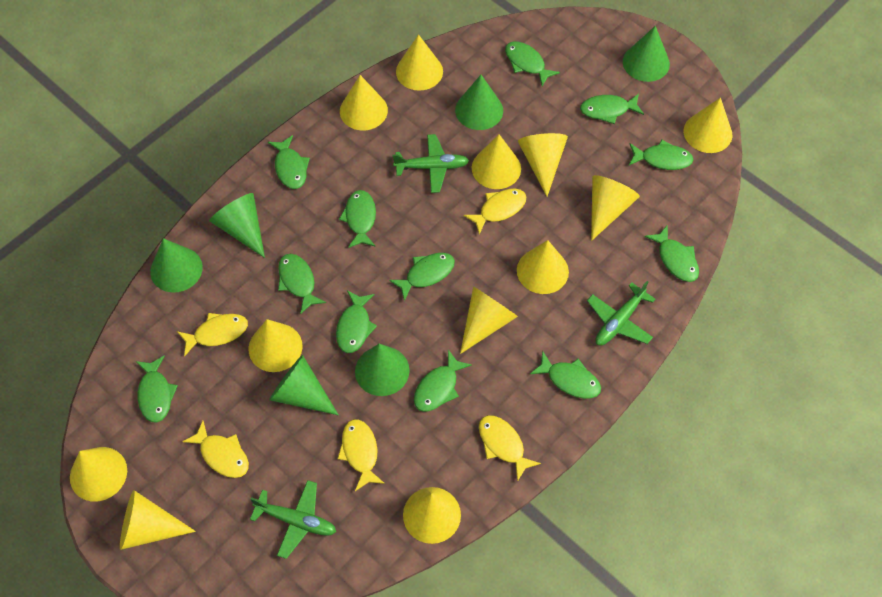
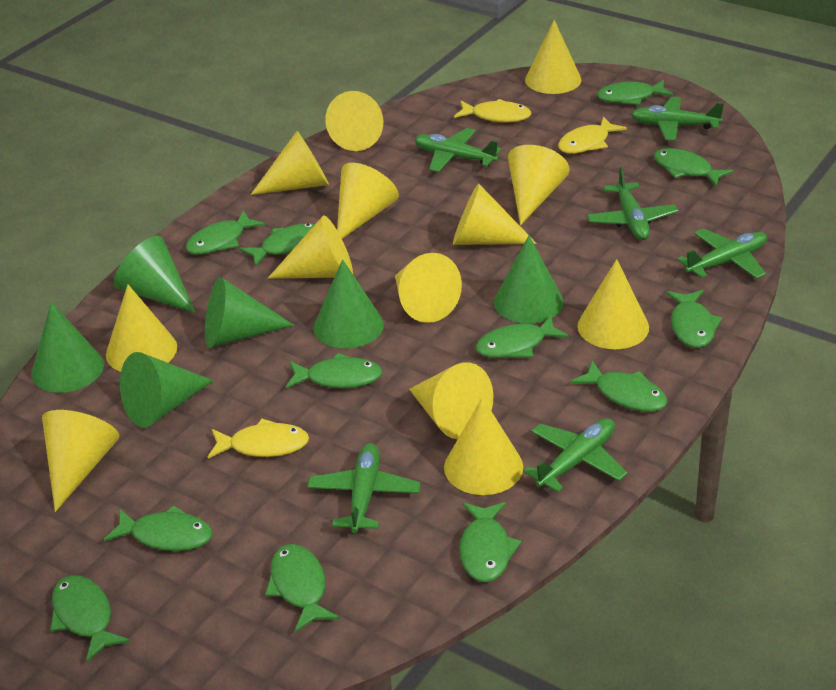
green plane: 3 -> 6
yellow cone: 12 -> 13
yellow fish: 5 -> 3

